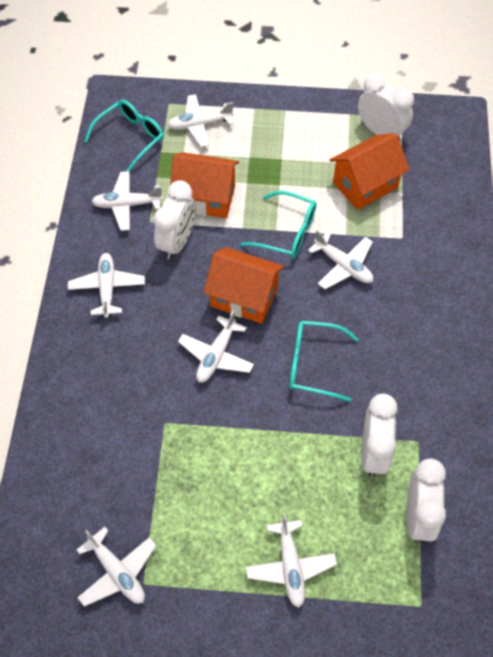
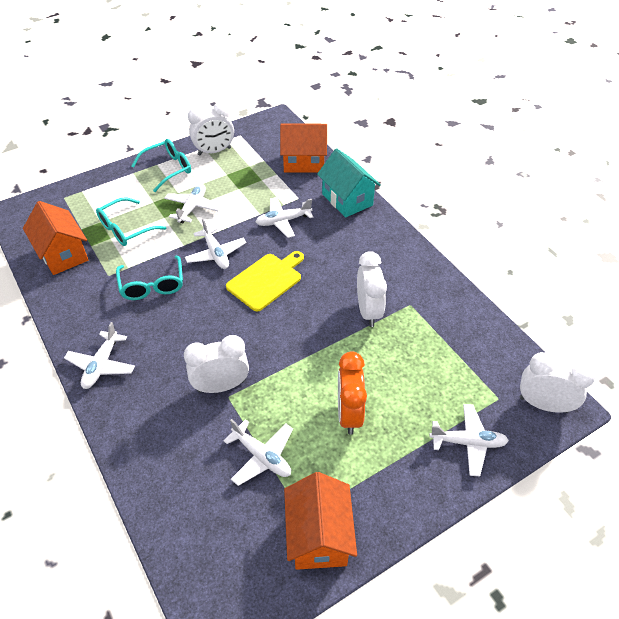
orange clock: 0 -> 1
turquoise house: 0 -> 1
white plane: 7 -> 6
yellow cutting board: 0 -> 1

